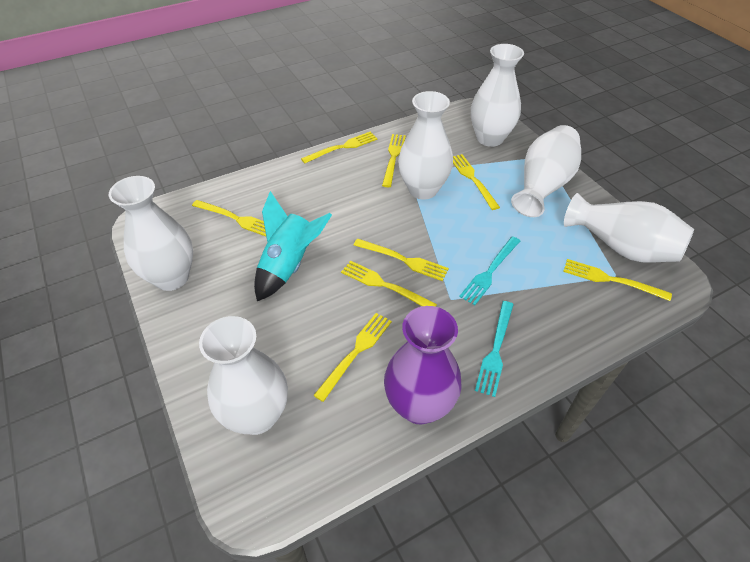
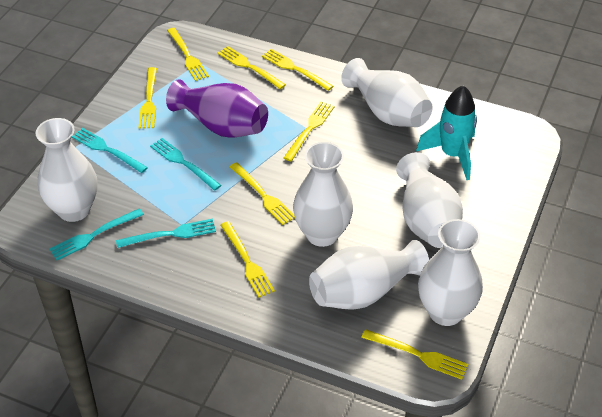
turquoise fork: 2 -> 4

